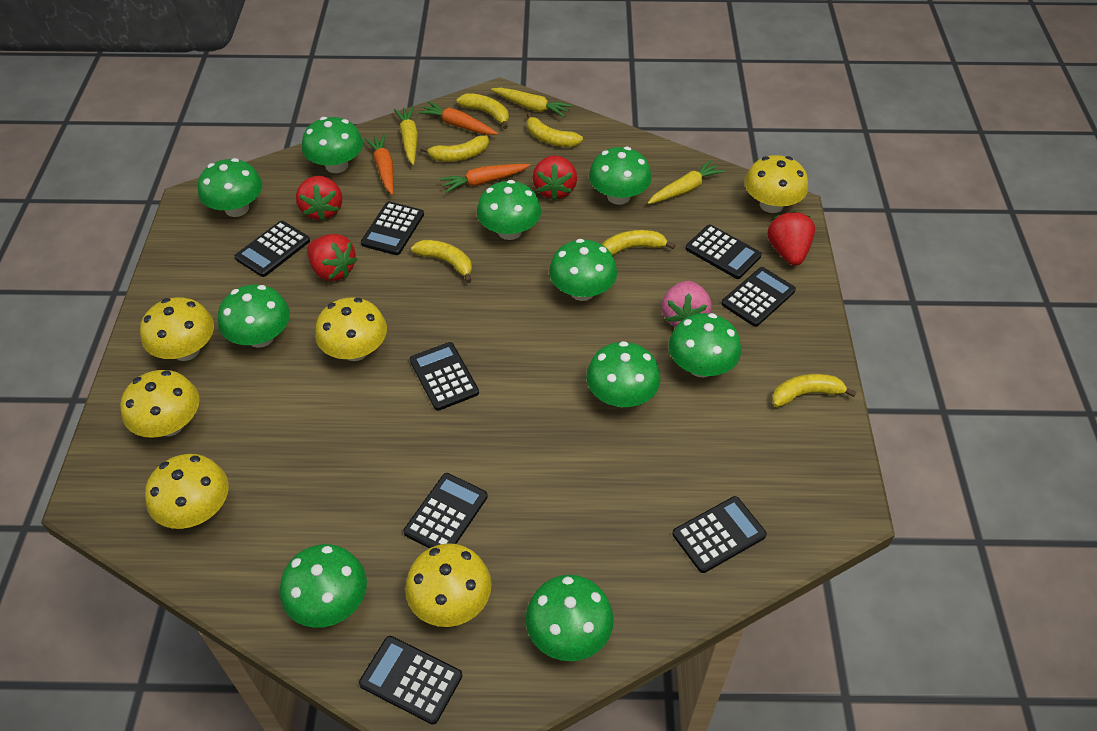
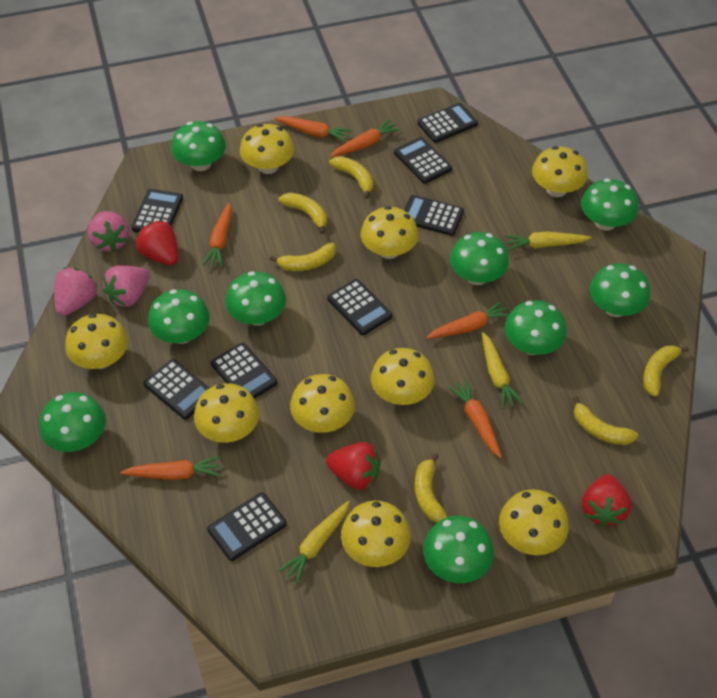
green mushroom: 10 -> 9
orange carrot: 3 -> 6
pink strawberry: 1 -> 3
red strawberry: 4 -> 3
yellow mushroom: 6 -> 9

